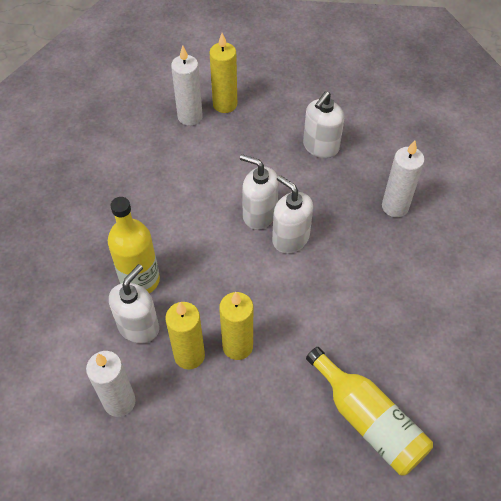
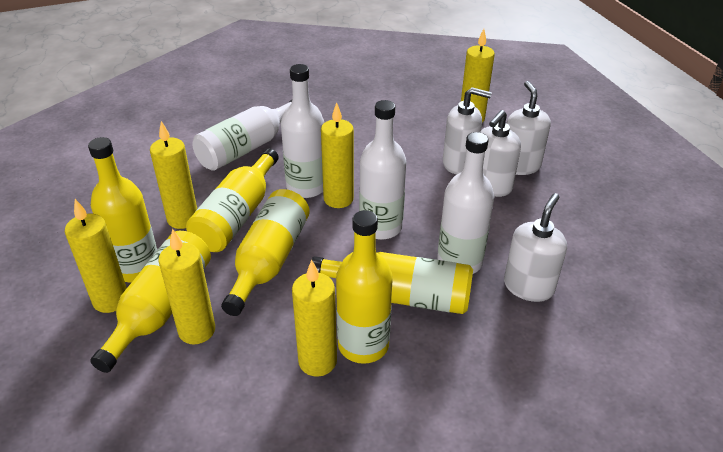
white bottle: 0 -> 4
white candle: 3 -> 0
yellow bottle: 2 -> 6
yellow candle: 3 -> 6

